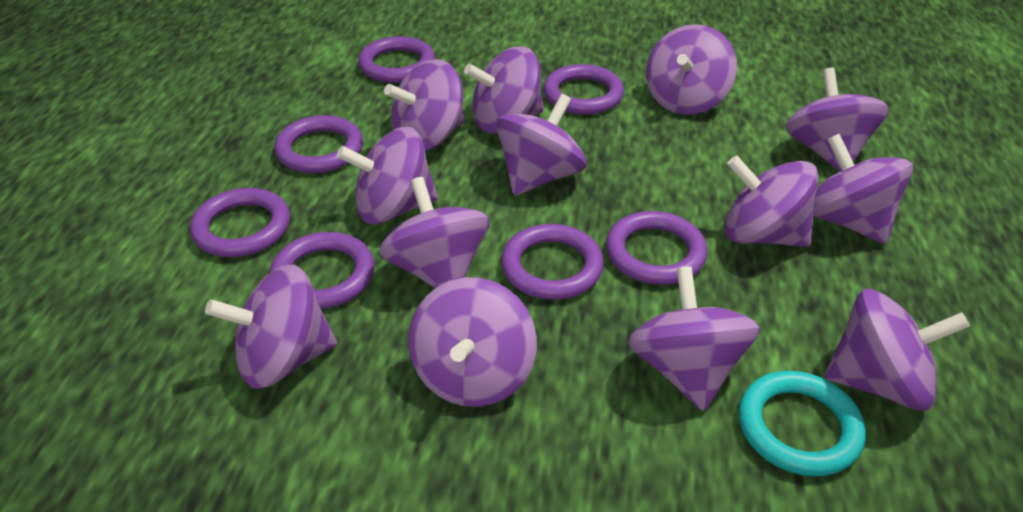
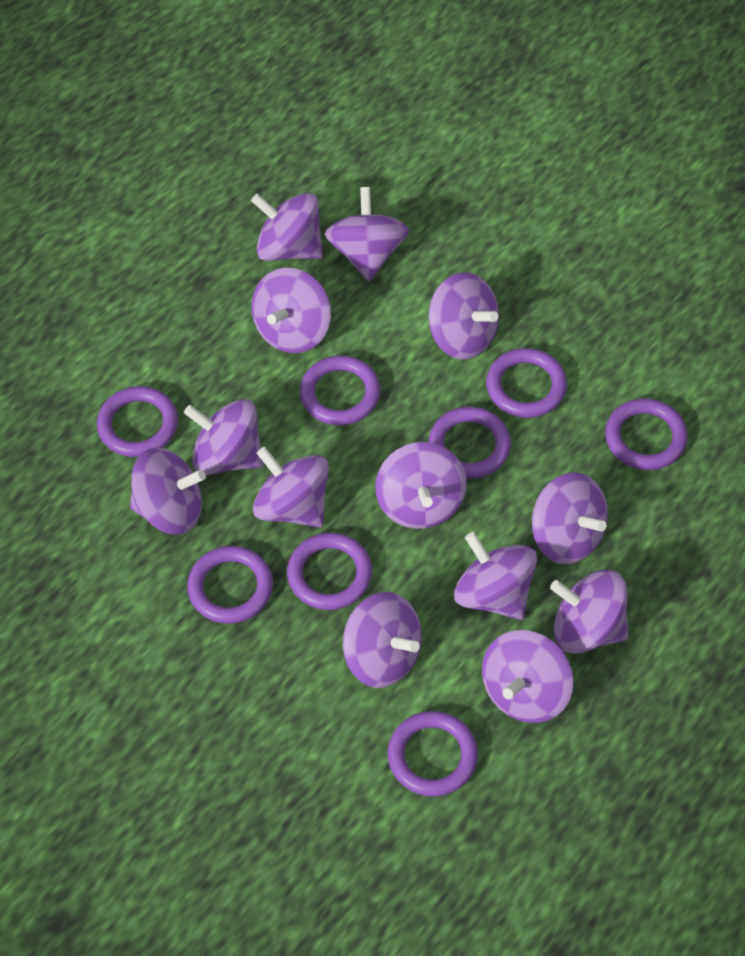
purple ring: 7 -> 8
turquoise ring: 1 -> 0

